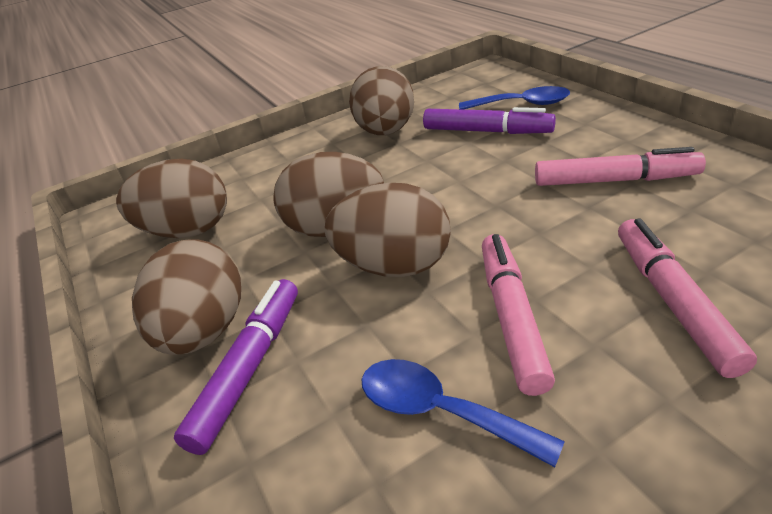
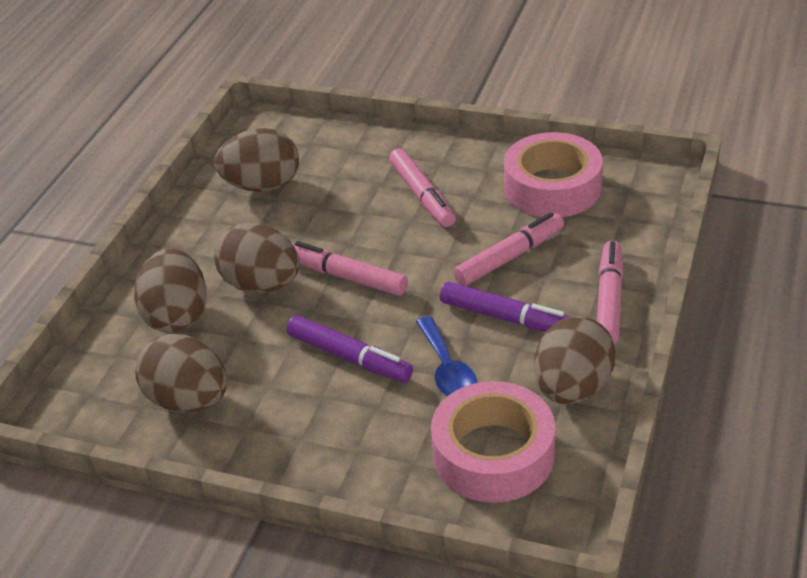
blue spoon: 2 -> 1
pink marker: 3 -> 4
pink tape: 0 -> 2

